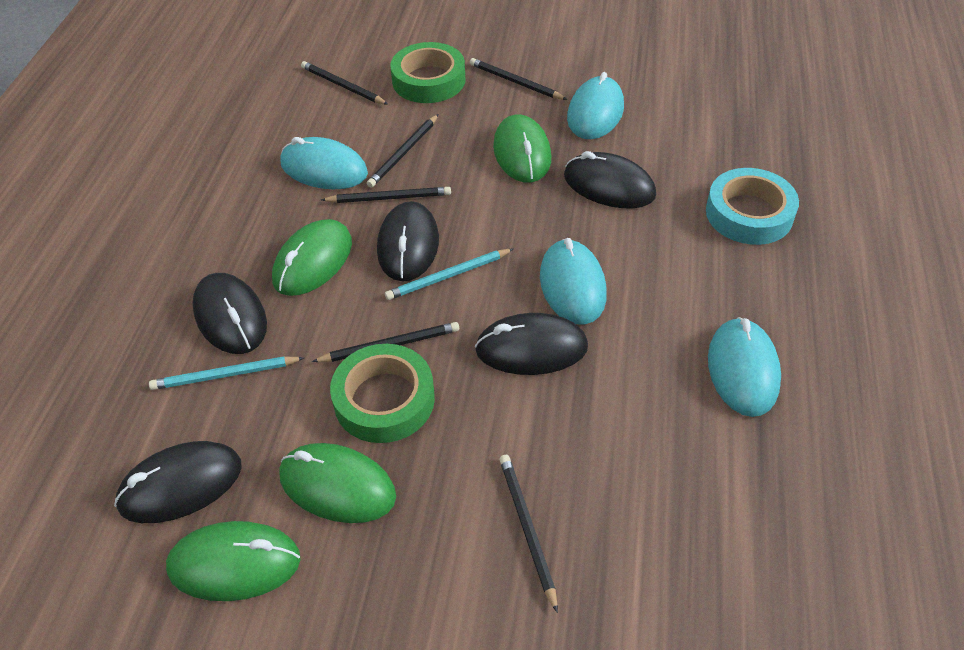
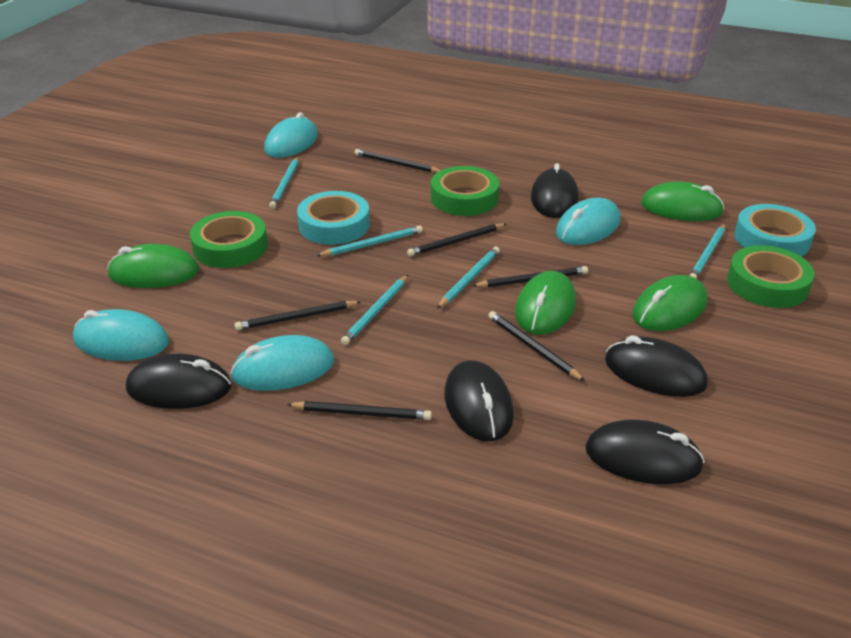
green tape: 2 -> 3
turquoise pencil: 2 -> 5
turquoise tape: 1 -> 2

